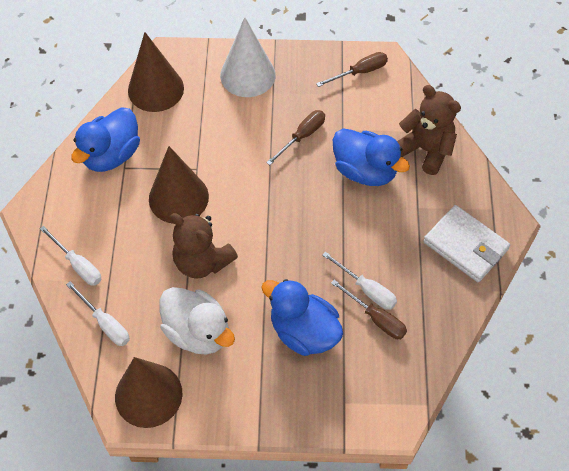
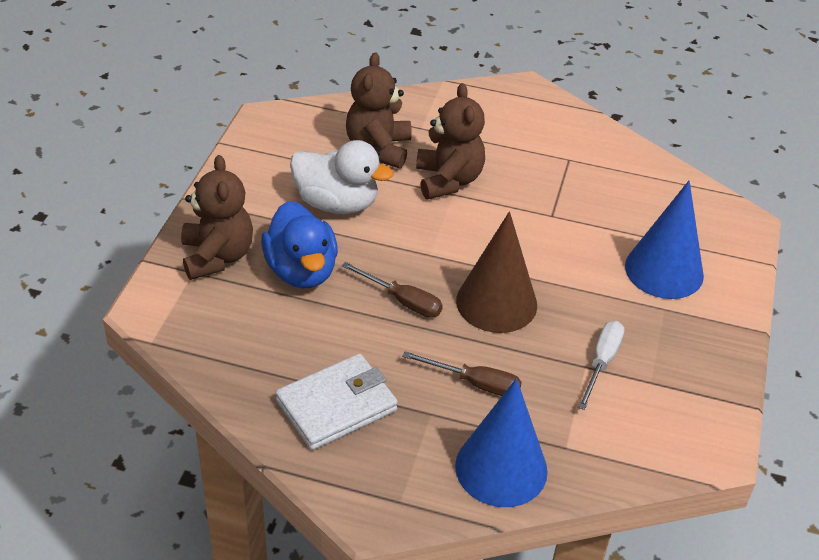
blue cone: 0 -> 2
blue duck: 3 -> 1
brown cone: 3 -> 1
brown screwdriver: 3 -> 2
brown teddy bear: 2 -> 3
white cone: 1 -> 0
white screwdriver: 3 -> 1

